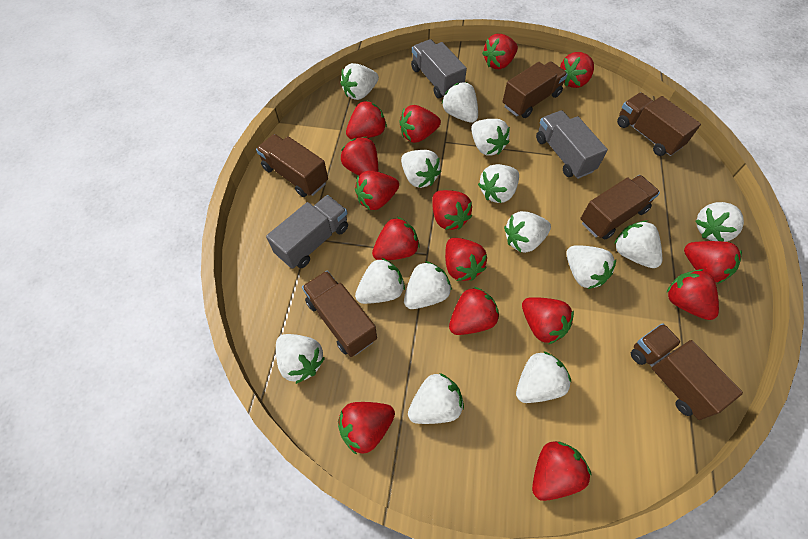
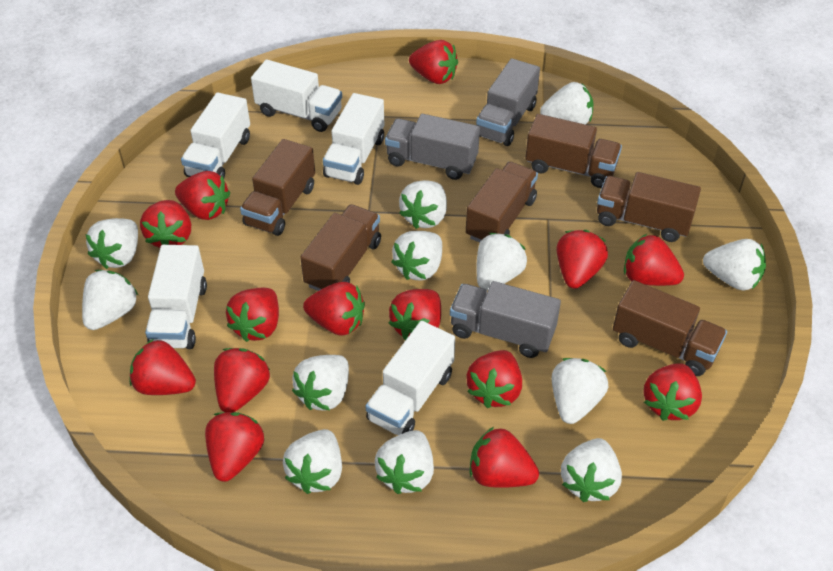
red strawberry: 15 -> 14
white strawberry: 14 -> 12
white truck: 0 -> 5

